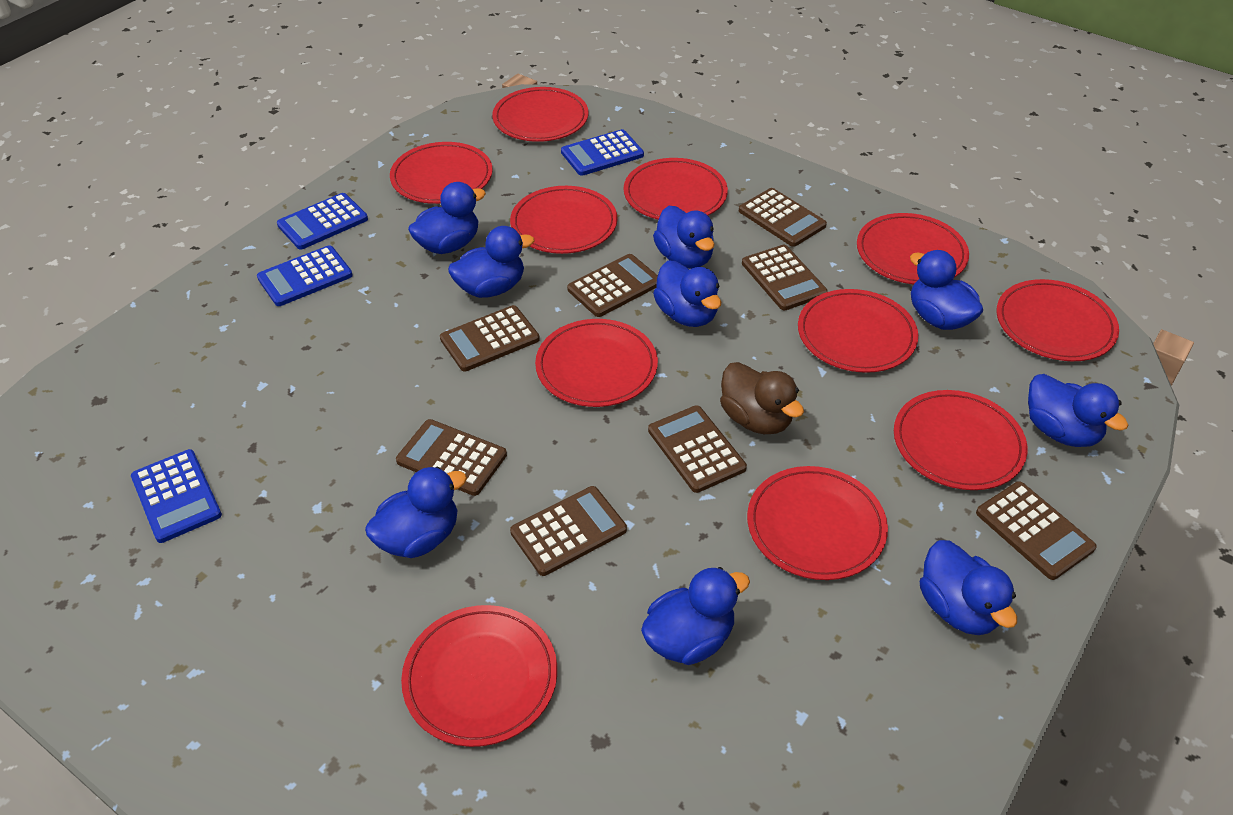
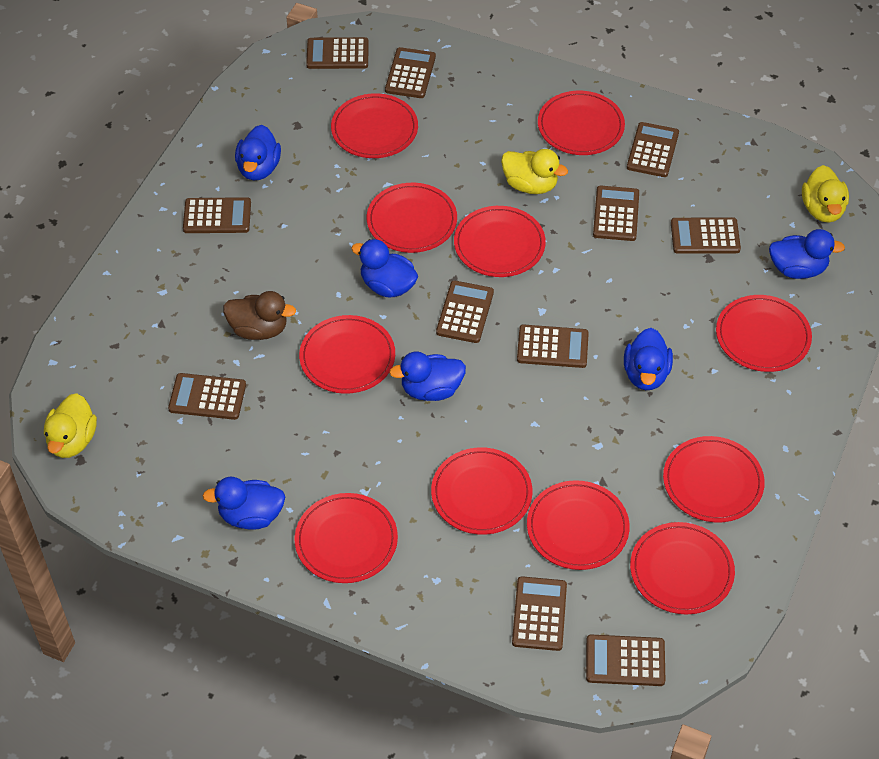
blue calculator: 4 -> 0
blue duck: 9 -> 6
brown calculator: 8 -> 11
yellow duck: 0 -> 3

